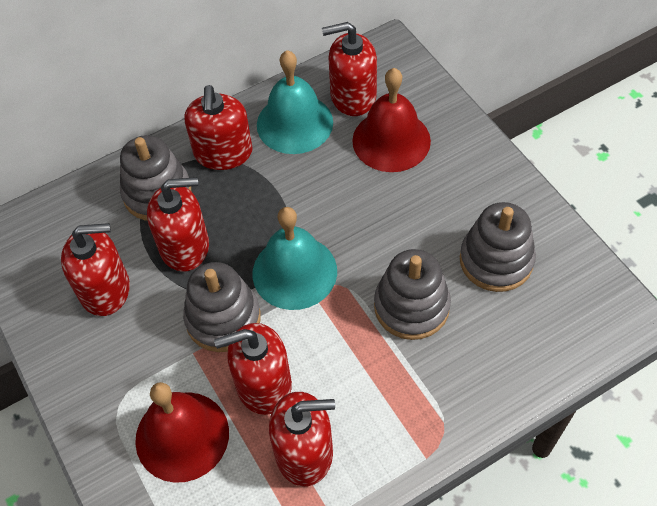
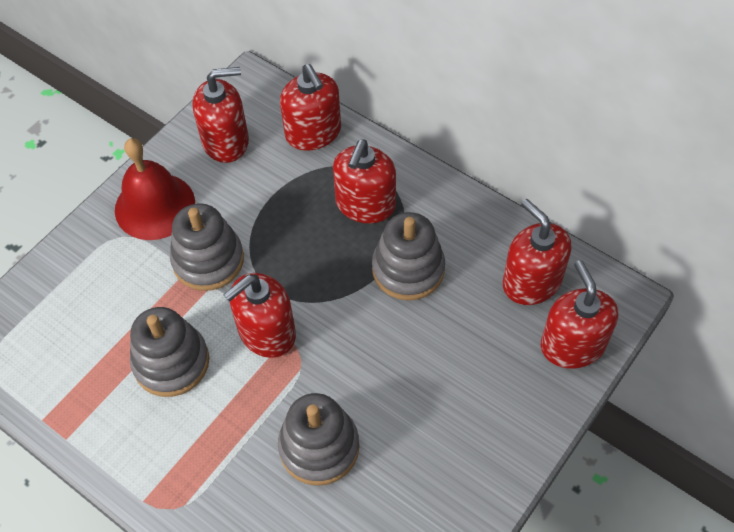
red bell: 2 -> 1
turquoise bell: 2 -> 0

